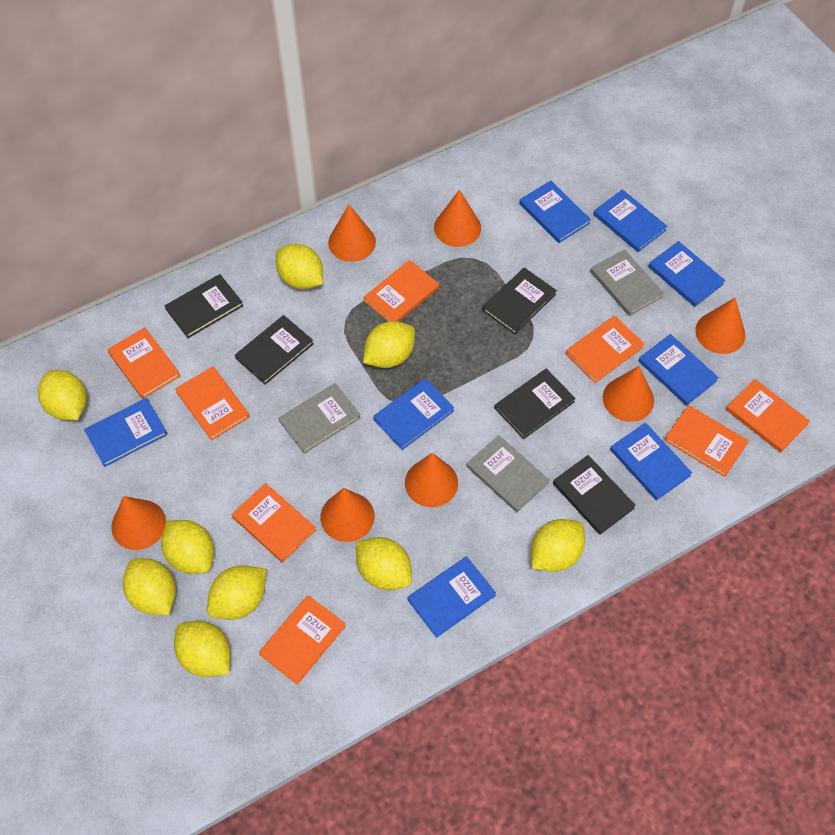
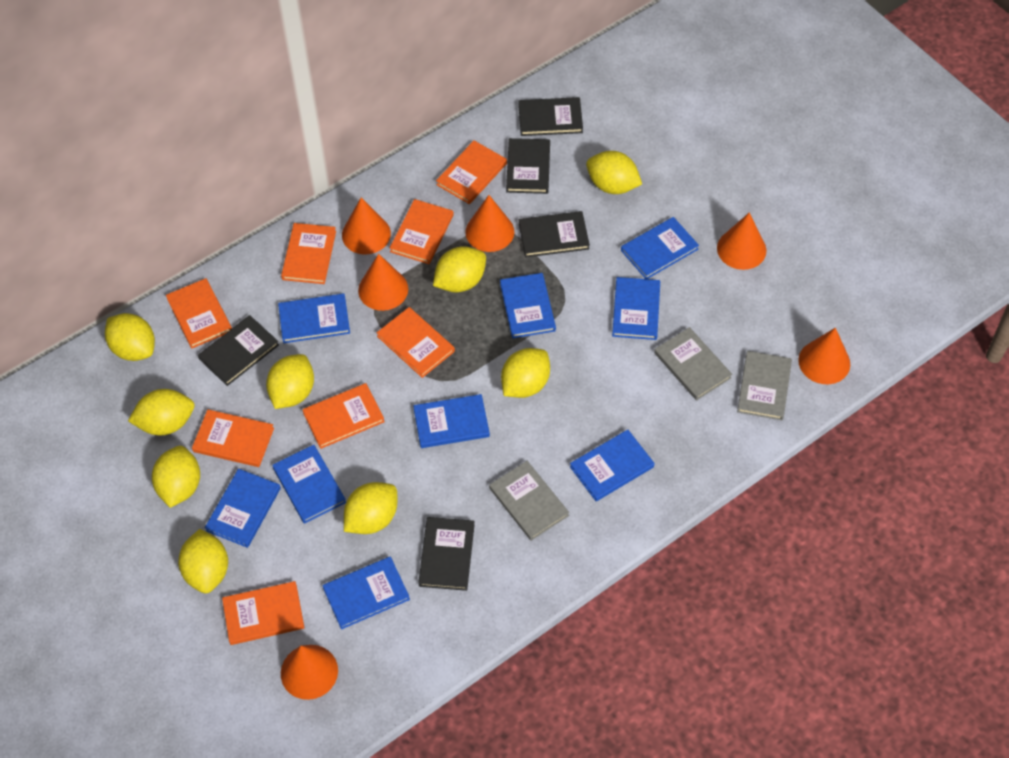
blue book: 8 -> 9
orange cone: 7 -> 6

